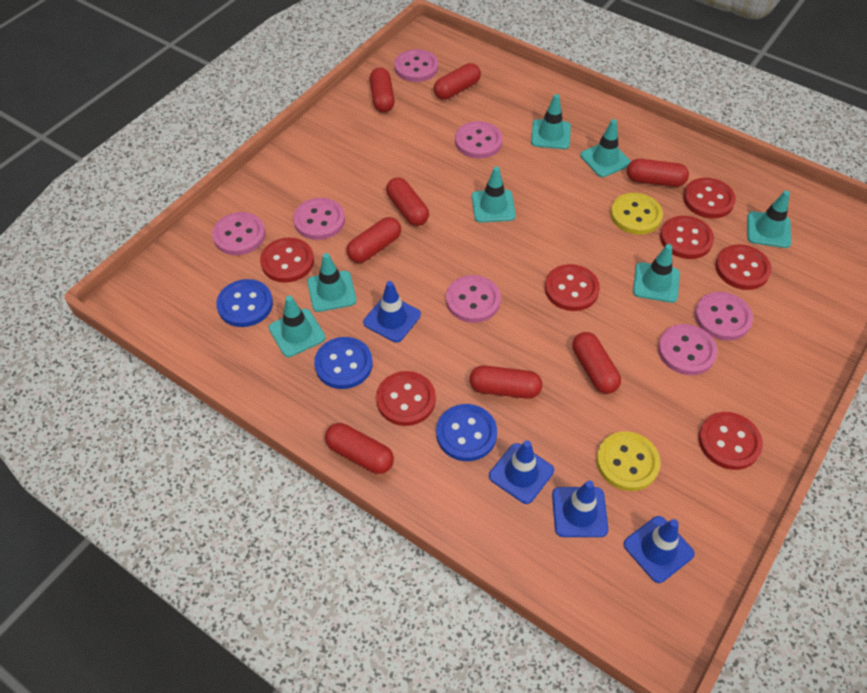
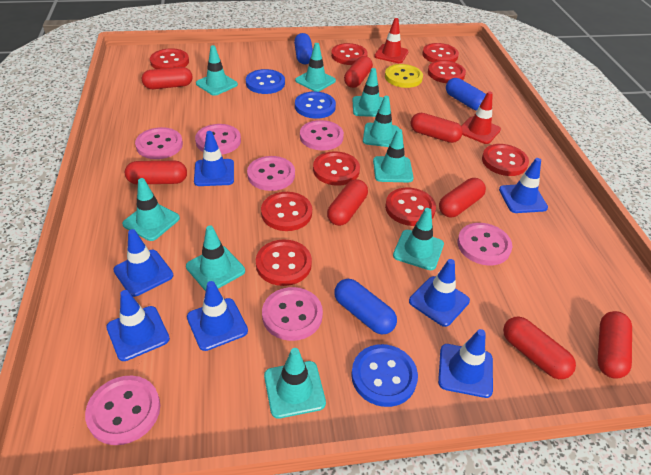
blue capsule: 0 -> 3
blue traffic cone: 4 -> 7
red button: 7 -> 9
red traffic cone: 0 -> 2
turquoise traffic cone: 7 -> 9
yellow button: 2 -> 1

